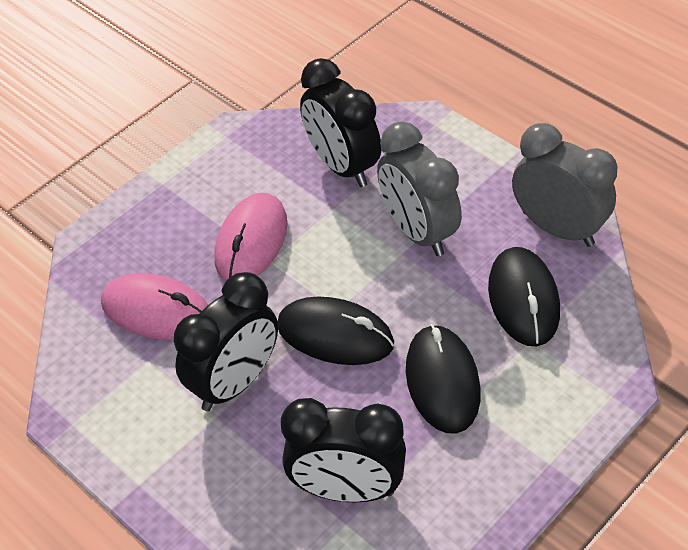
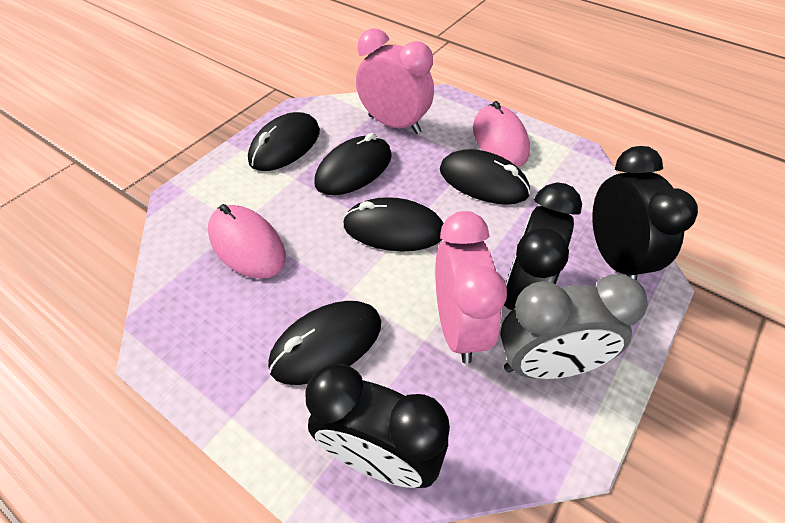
black mouse: 3 -> 5
grey clock: 2 -> 1
pink clock: 0 -> 2

